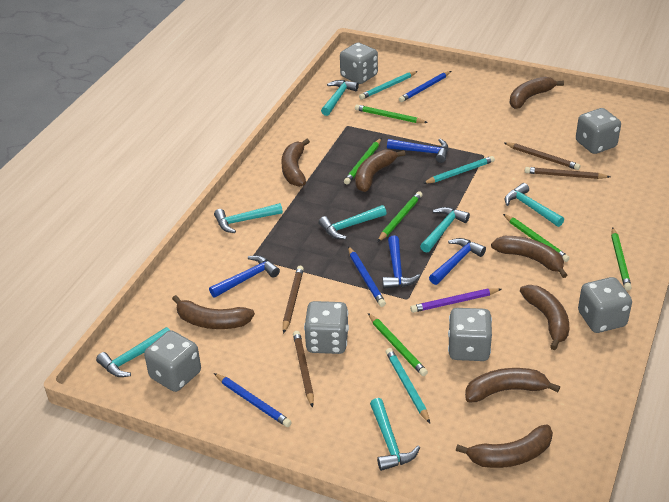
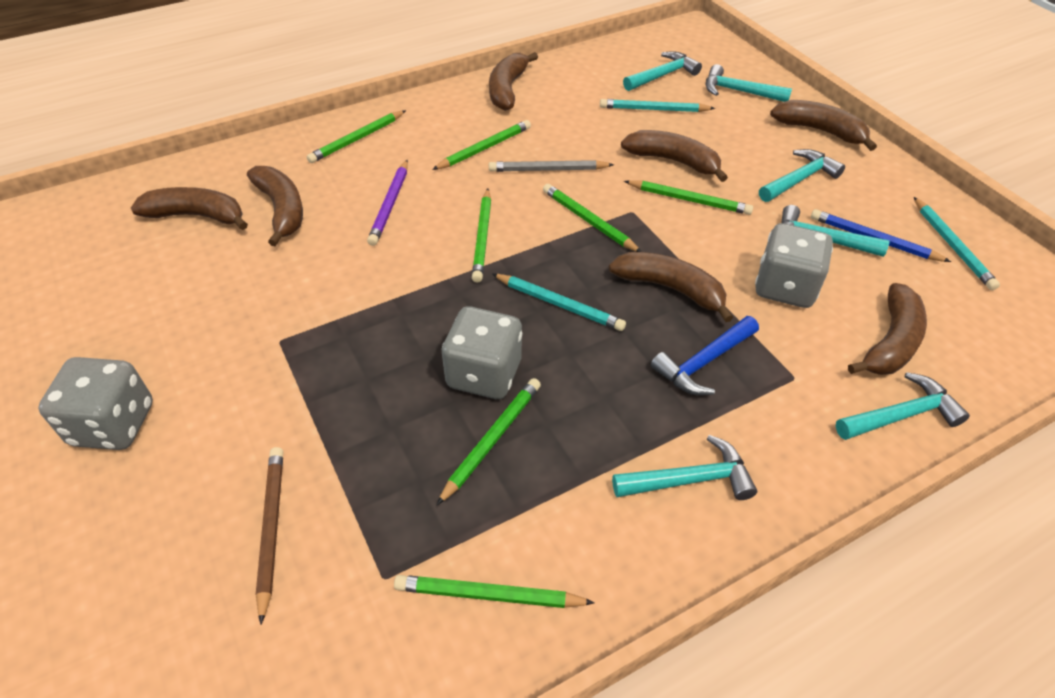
blue hammer: 4 -> 1
blue pencil: 3 -> 1
brown banana: 8 -> 7
brown pencil: 4 -> 1
green pencil: 6 -> 7
grey dice: 6 -> 3
grey pencil: 0 -> 1
turquoise hammer: 7 -> 6

